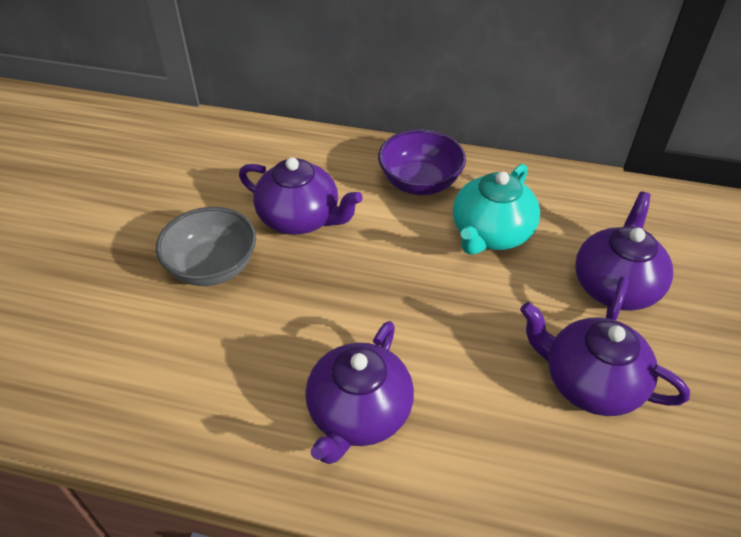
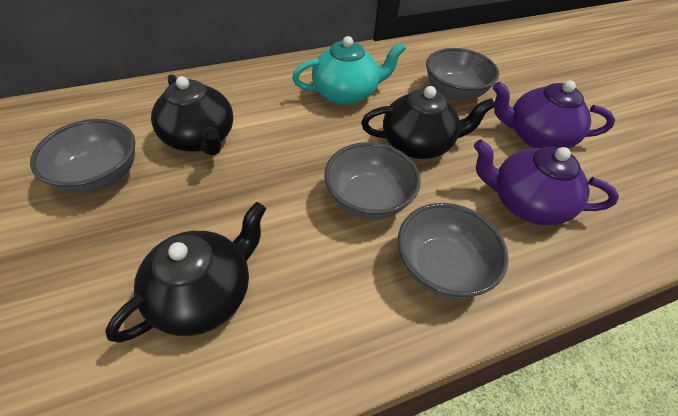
black teapot: 0 -> 3
grey bowl: 1 -> 4
purple bowl: 1 -> 0
purple teapot: 4 -> 2

